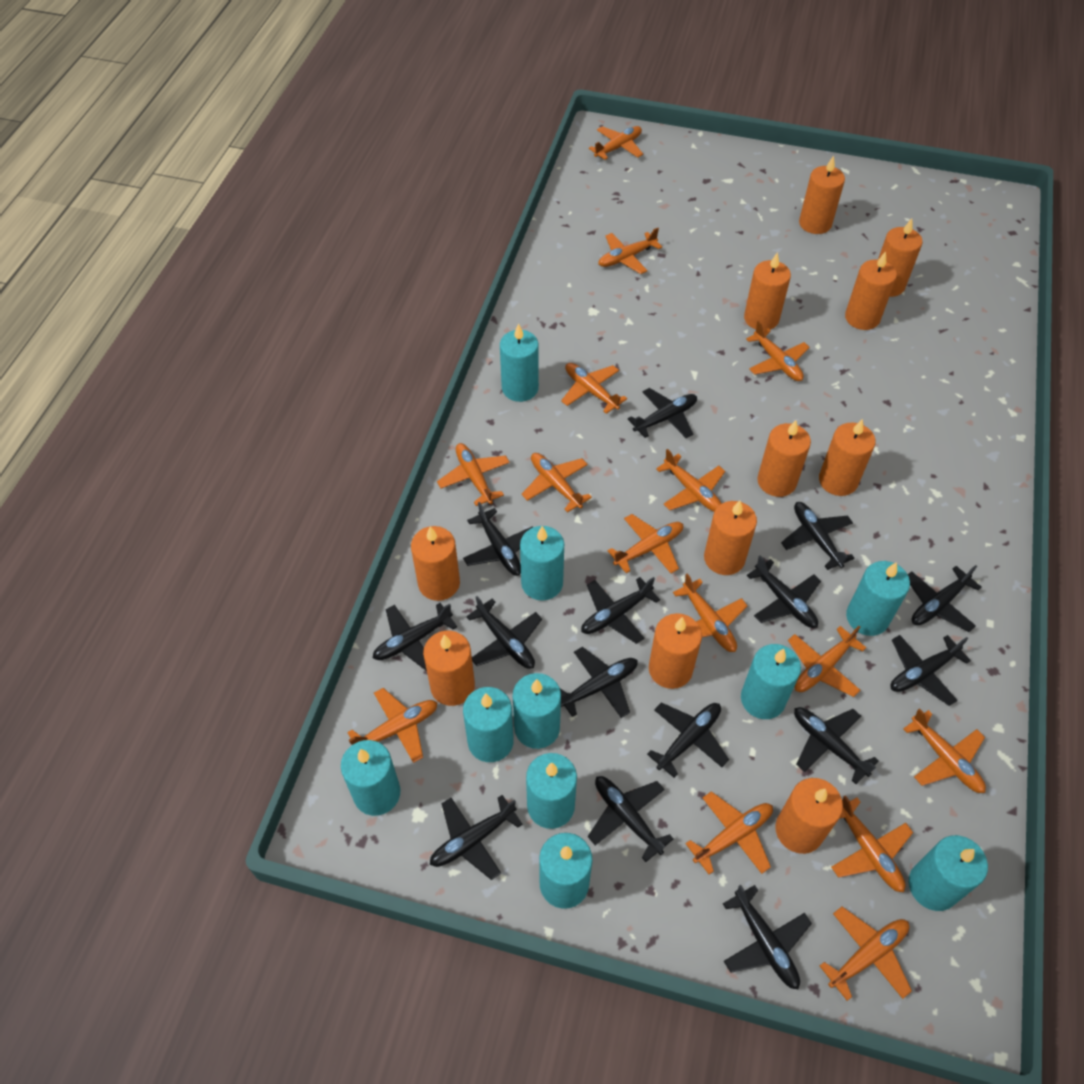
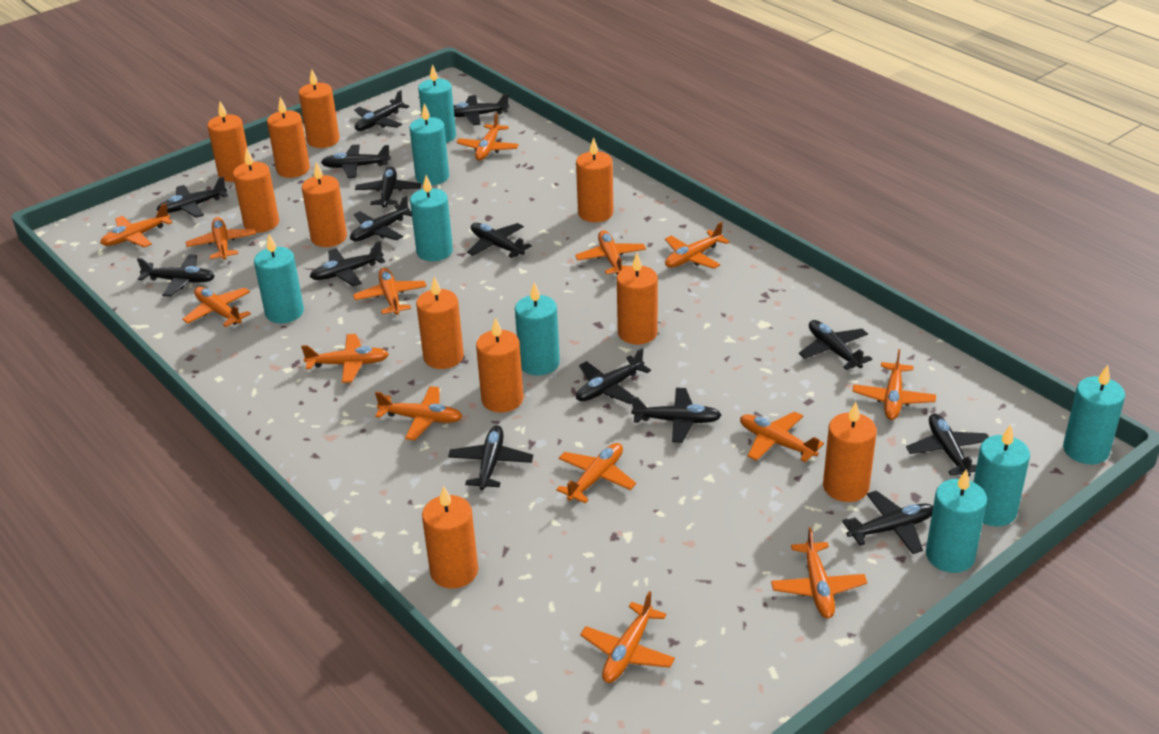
orange plane: 15 -> 14
turquoise candle: 10 -> 8

